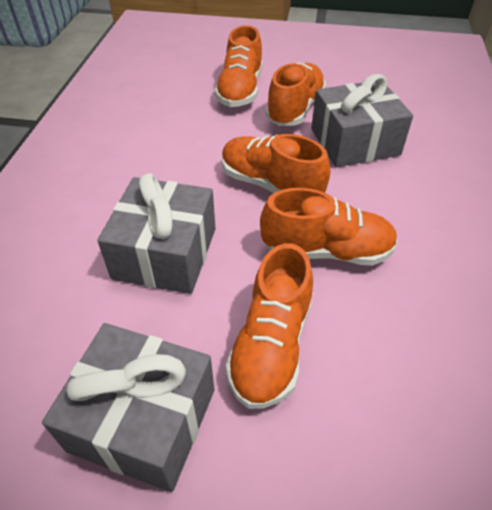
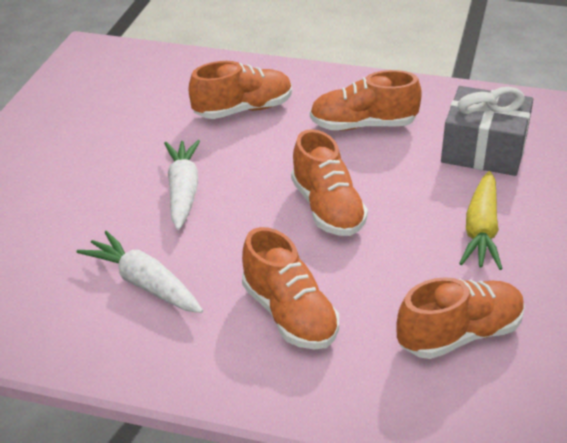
grey gift: 3 -> 1
white carrot: 0 -> 2
yellow carrot: 0 -> 1

